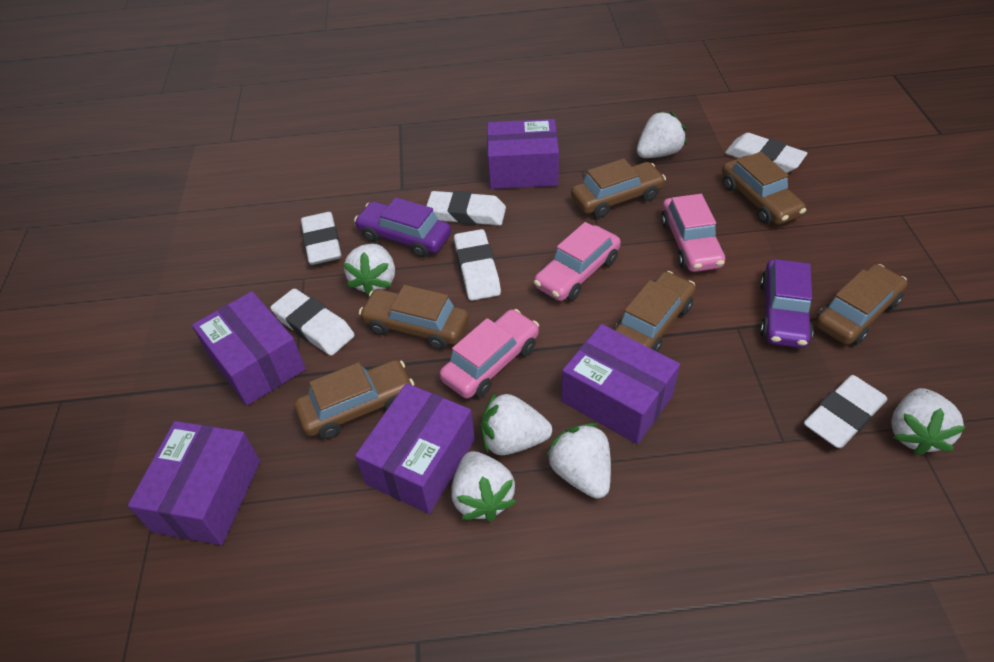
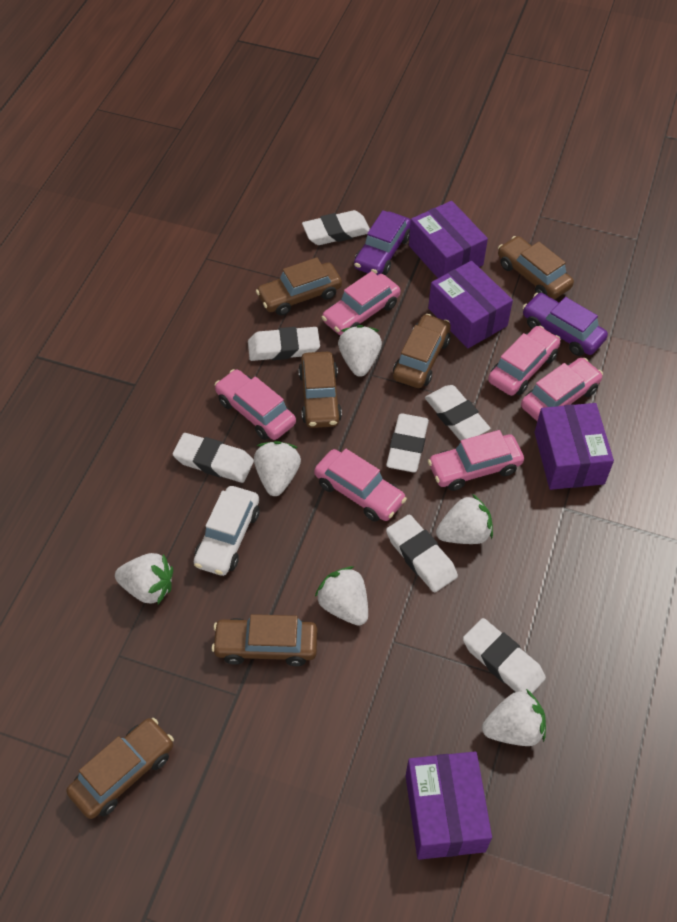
pink car: 3 -> 6
purple box: 5 -> 4
white car: 0 -> 1
white eraser: 6 -> 7

